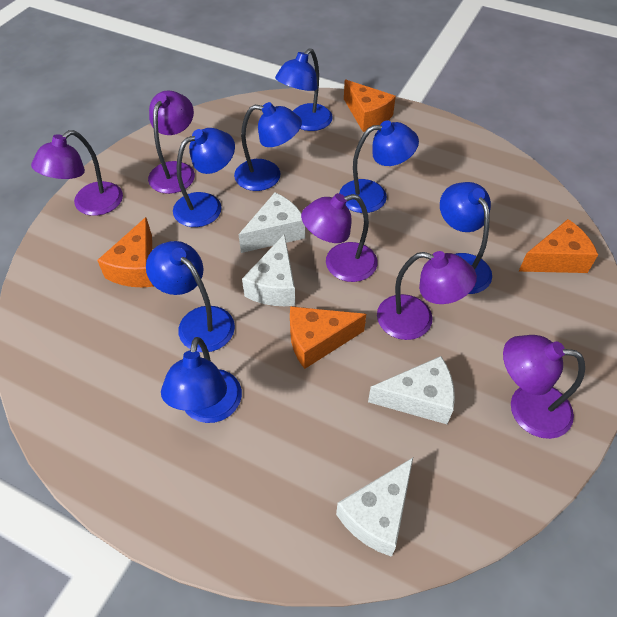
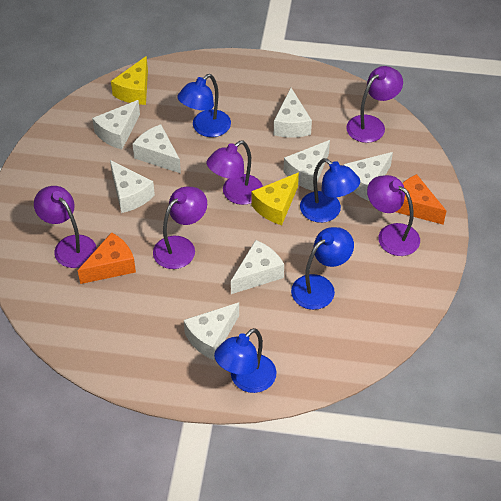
blue lamp: 7 -> 4
orange cheese: 4 -> 2
white cheese: 4 -> 8
yellow cheese: 0 -> 2

